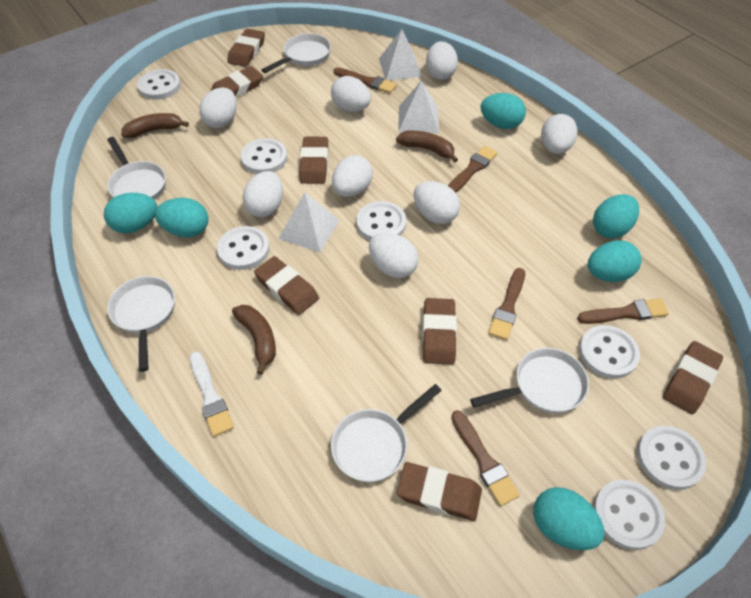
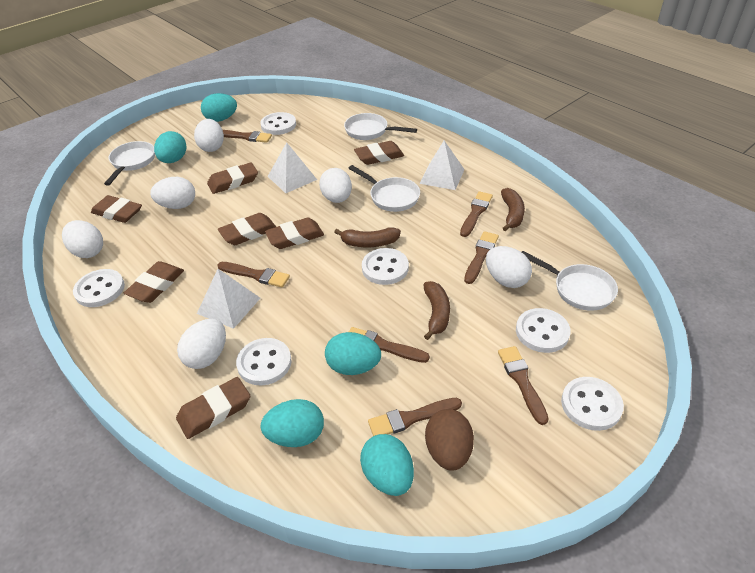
brown brush: 5 -> 7
brown egg: 0 -> 1
turquoise egg: 6 -> 5
white brush: 1 -> 0
white button: 7 -> 6
white egg: 8 -> 6
white pan: 5 -> 4

